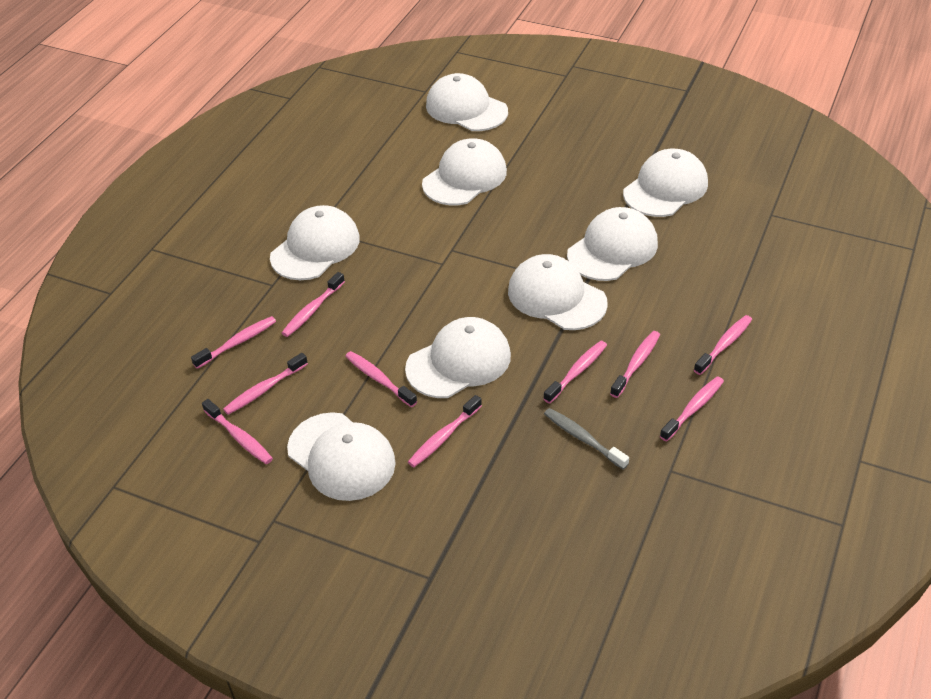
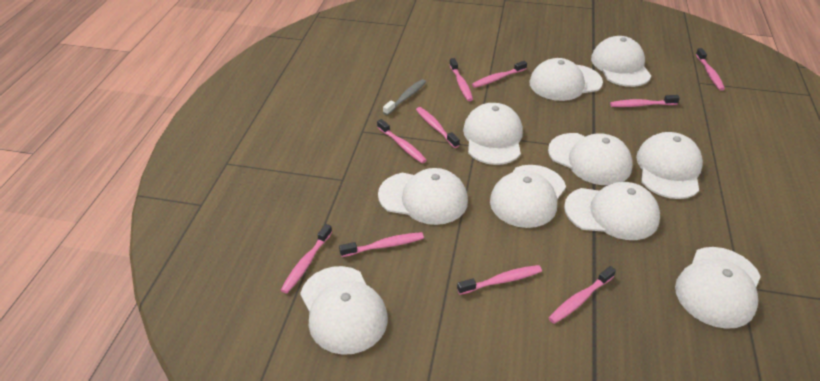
white cap: 8 -> 10

